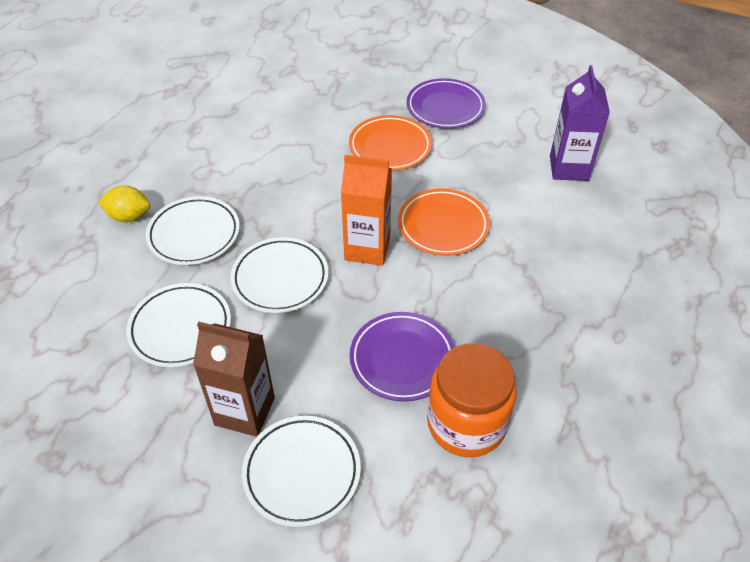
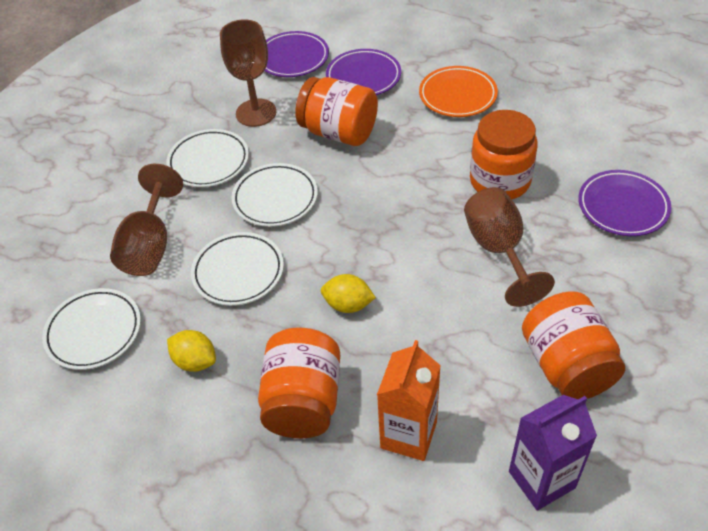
brown carton: 1 -> 0
brown goblet: 0 -> 3
orange jar: 1 -> 4
orange plate: 2 -> 1
purple plate: 2 -> 3
yellow lemon: 1 -> 2

